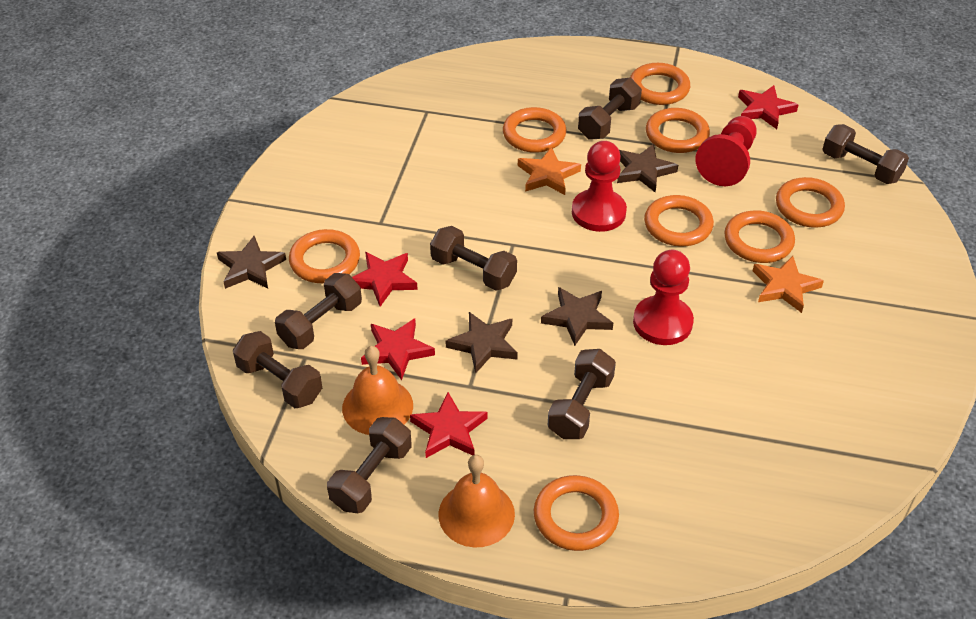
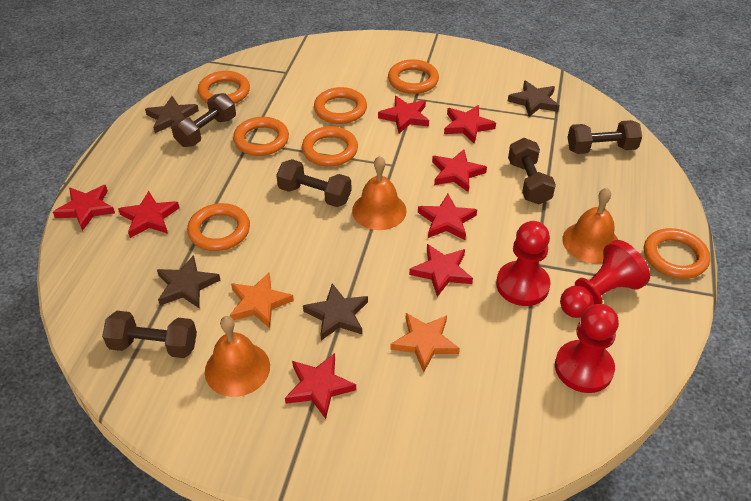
brown dumbbell: 7 -> 5
orange bell: 2 -> 3
orange ring: 8 -> 7
red star: 4 -> 8

